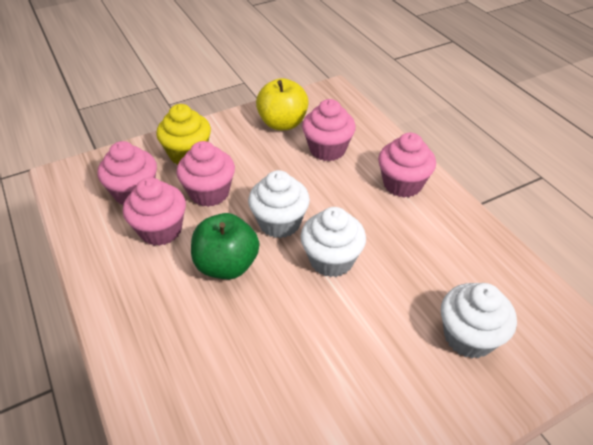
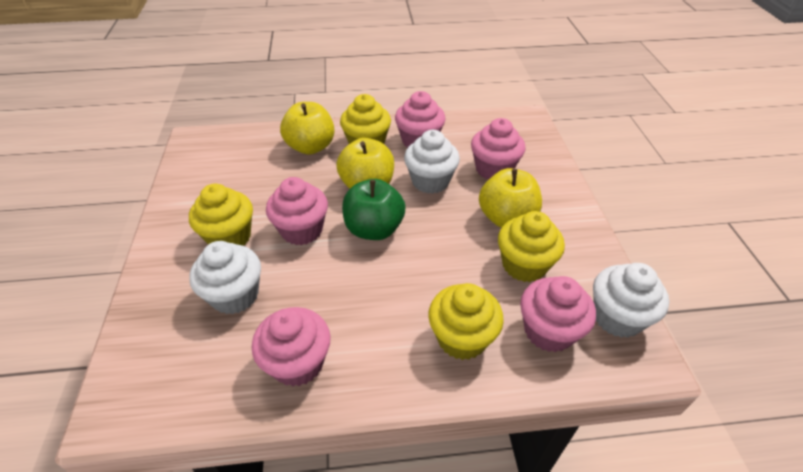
yellow apple: 1 -> 3
yellow cupcake: 1 -> 4

